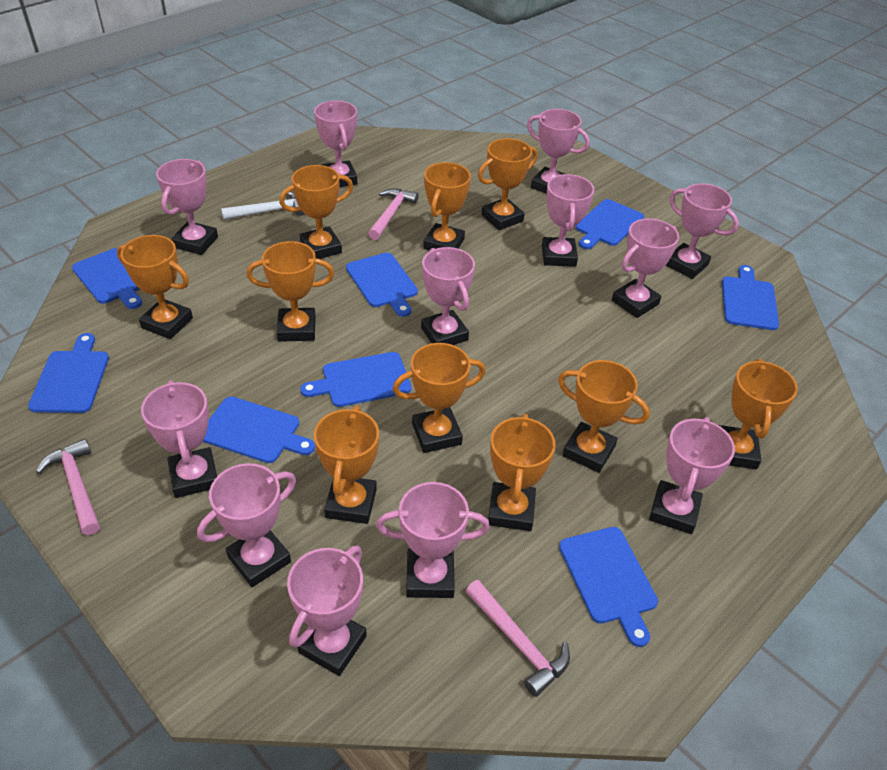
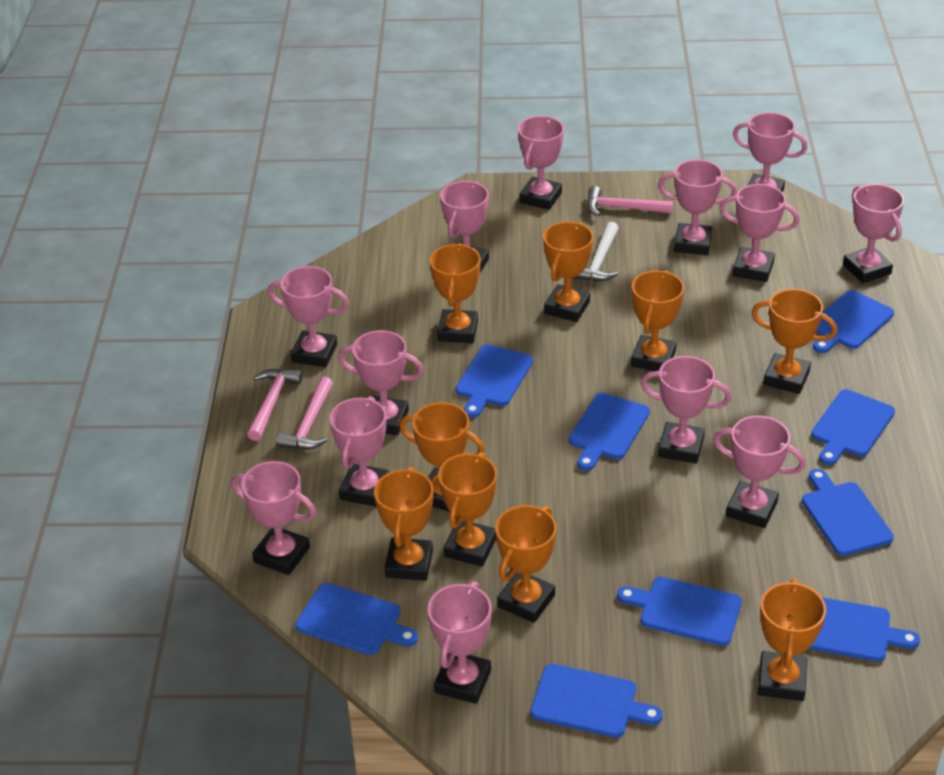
blue cutting board: 8 -> 9
orange trophy: 10 -> 9
pink trophy: 12 -> 13

